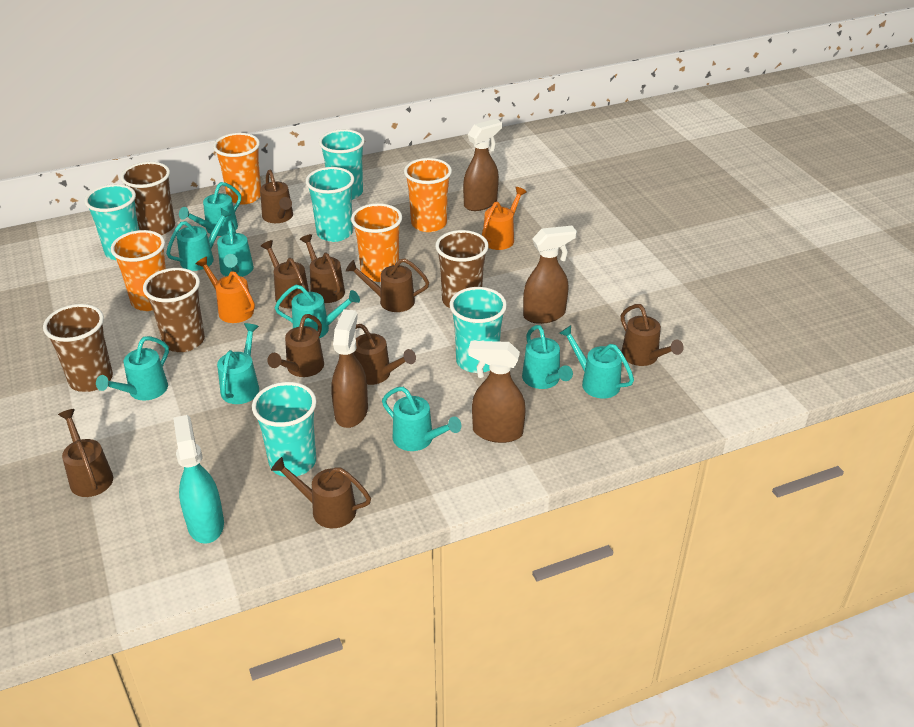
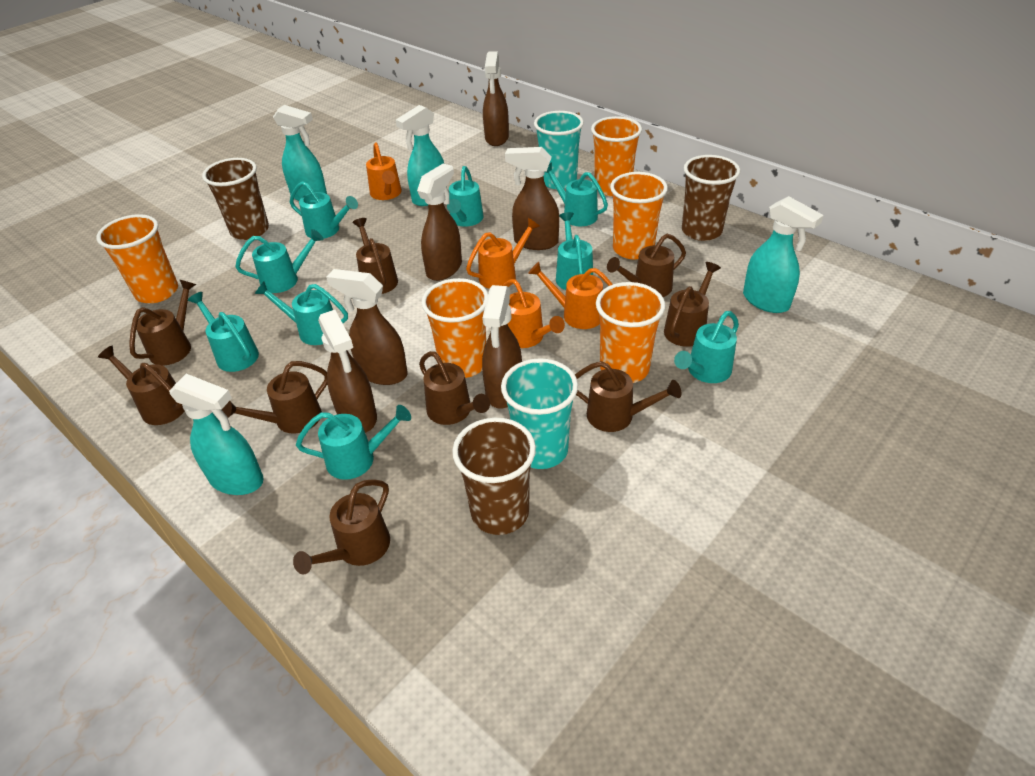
brown cup: 4 -> 3
brown spray bottle: 4 -> 6
orange cup: 4 -> 5
orange watering can: 2 -> 4
turquoise cup: 5 -> 2
turquoise spray bottle: 1 -> 4

